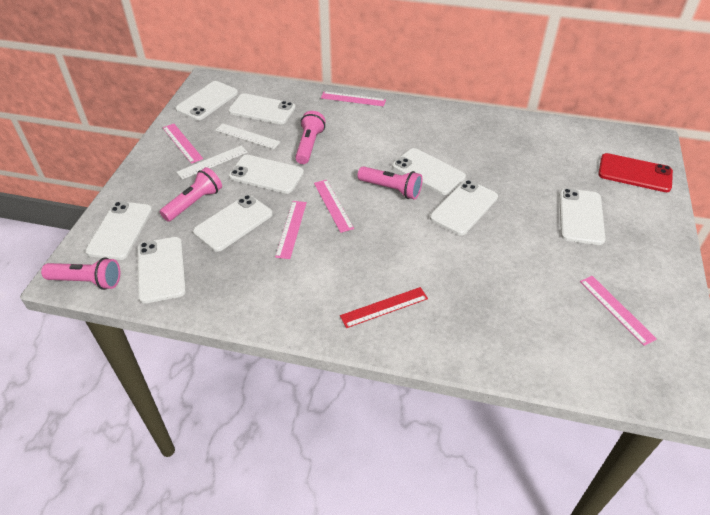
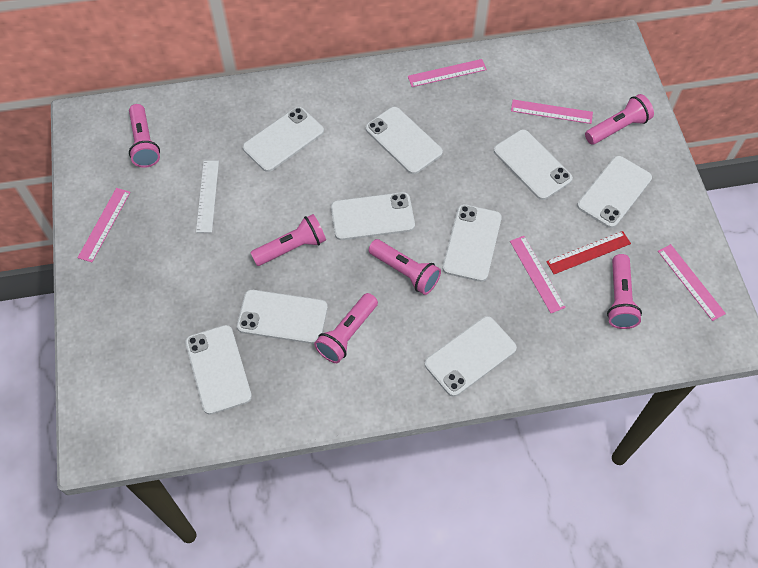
pink flashlight: 4 -> 6
red phone: 1 -> 0
white ruler: 2 -> 1

